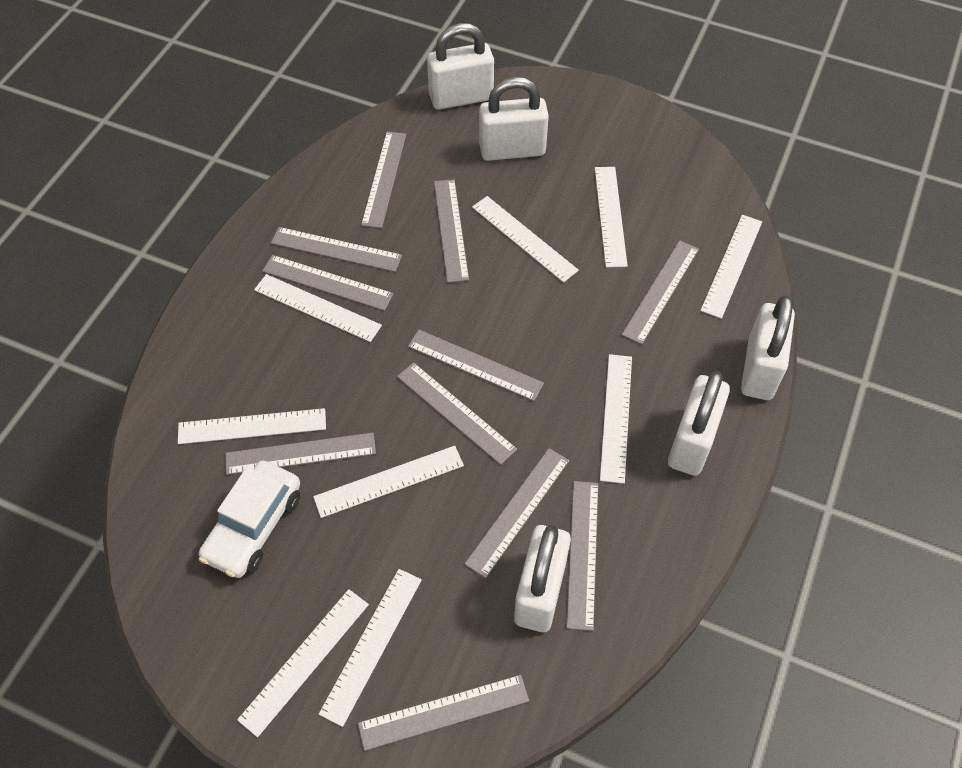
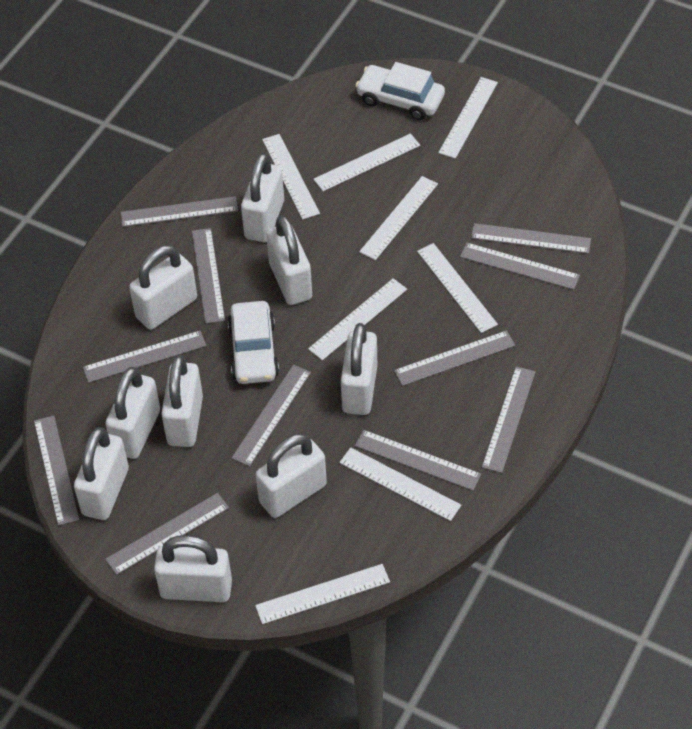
white car: 1 -> 2
white padlock: 5 -> 9
white ruler: 9 -> 8

